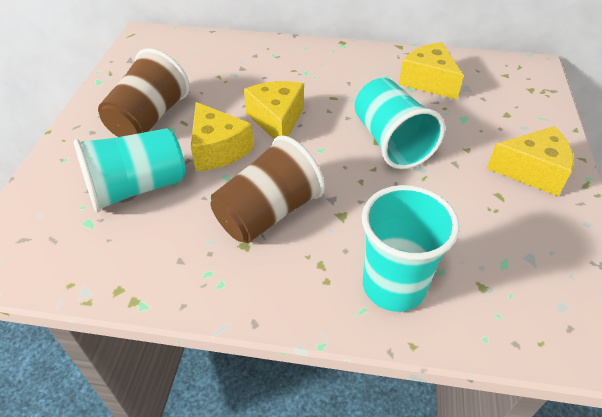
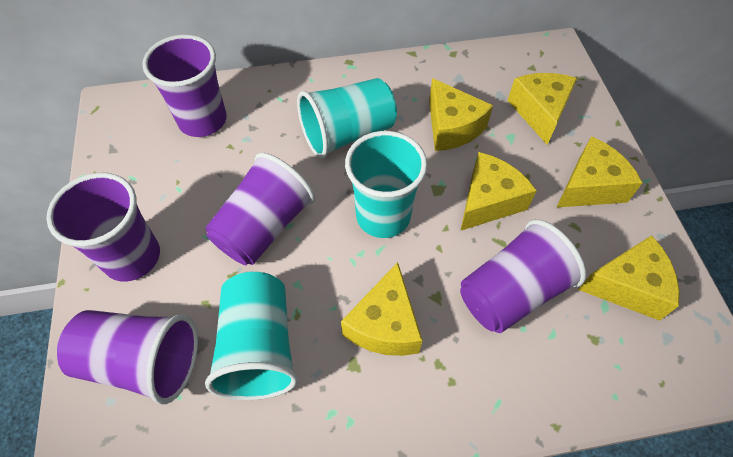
brown cup: 2 -> 0
purple cup: 0 -> 5
yellow cheese: 4 -> 6

